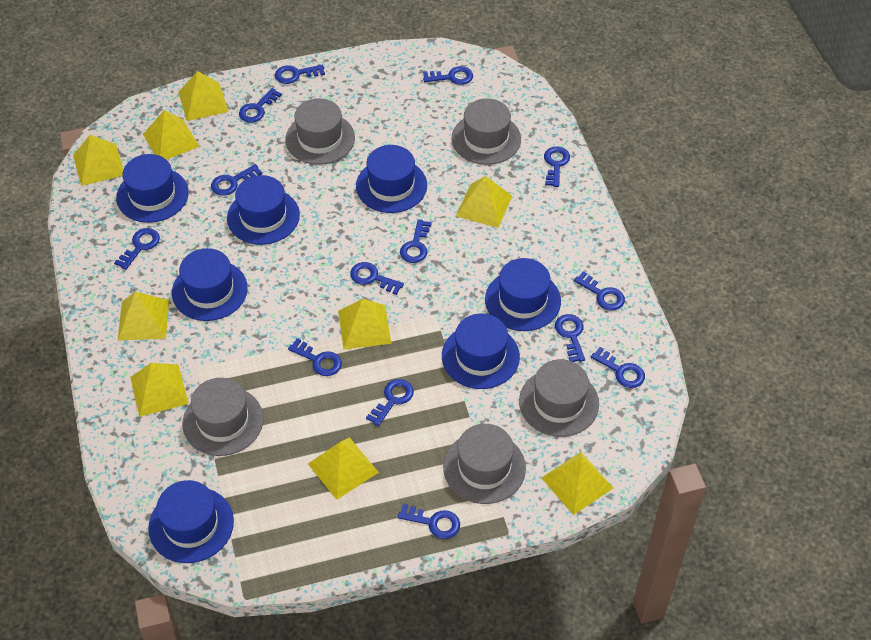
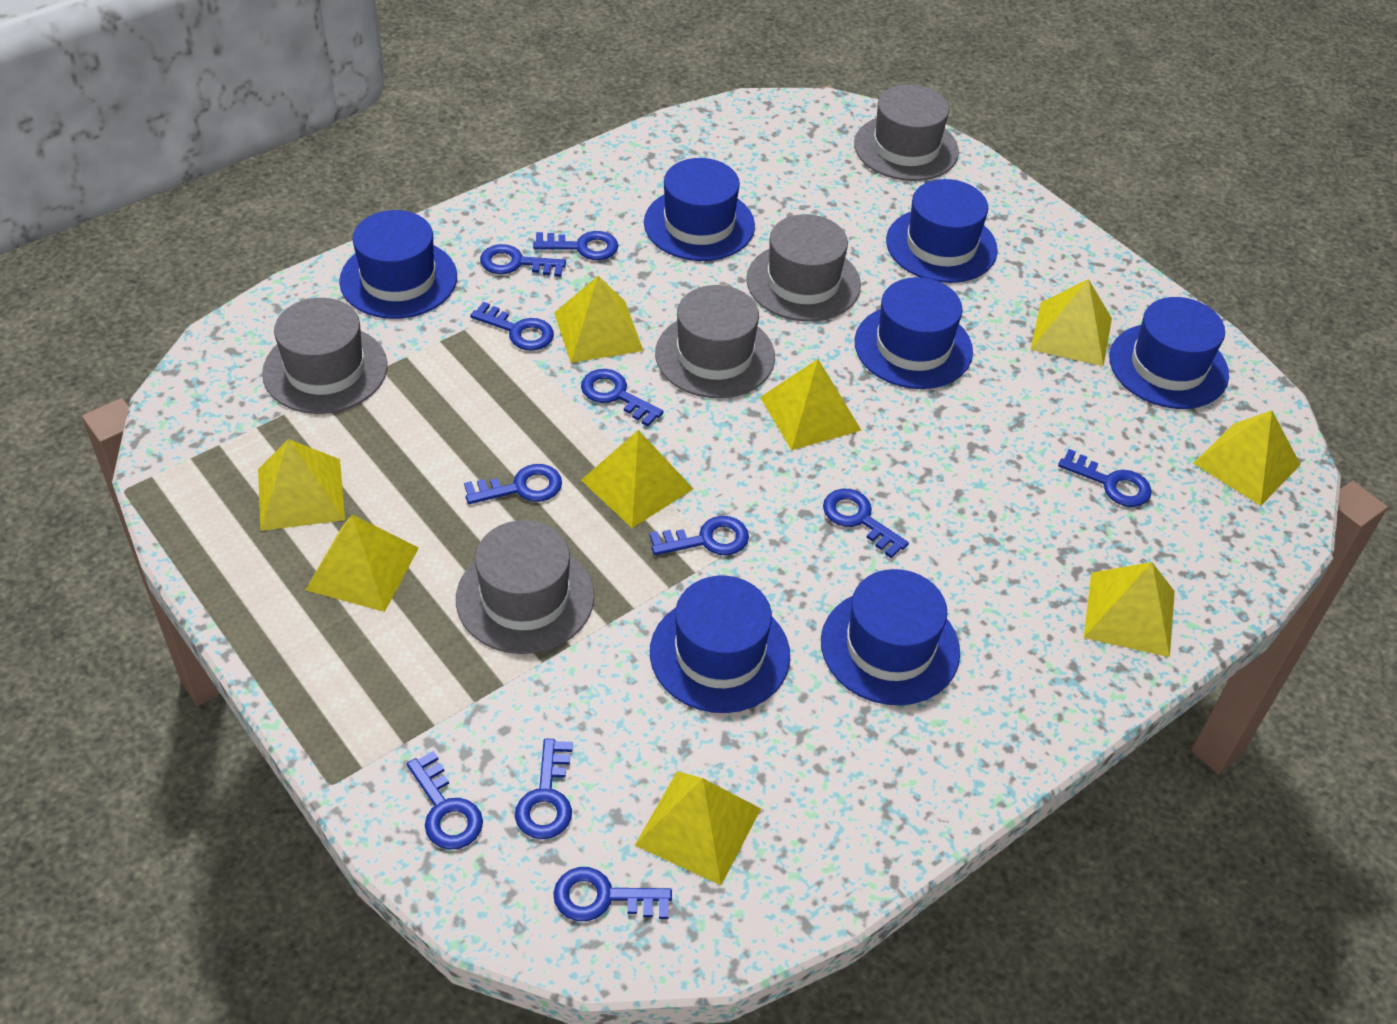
blue key: 14 -> 11

